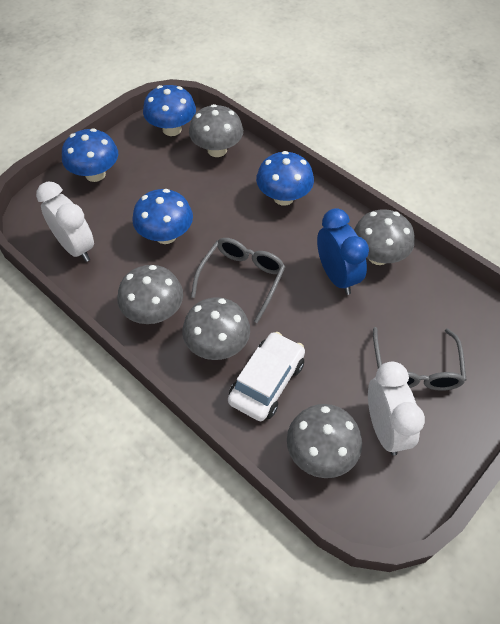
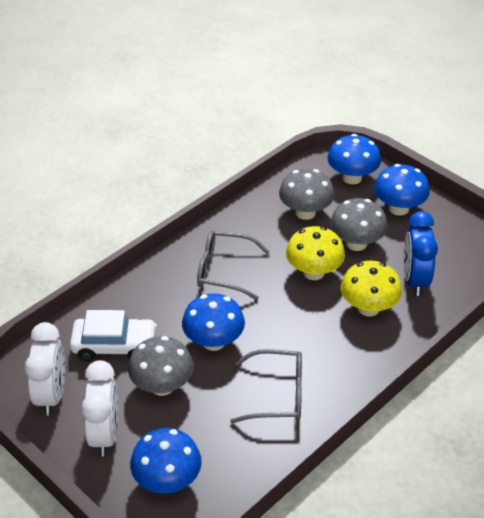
grey mushroom: 5 -> 3
yellow mushroom: 0 -> 2

